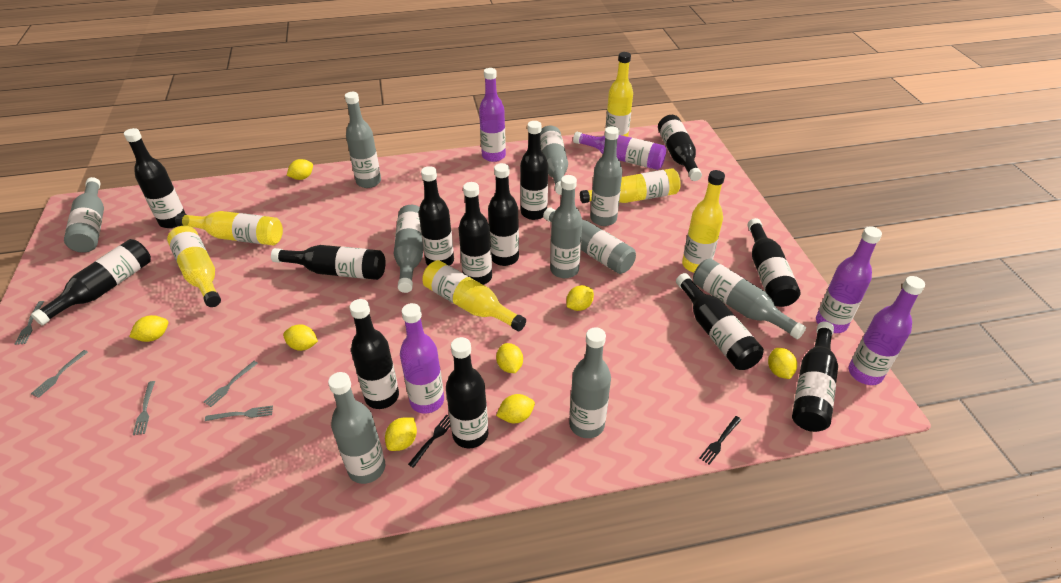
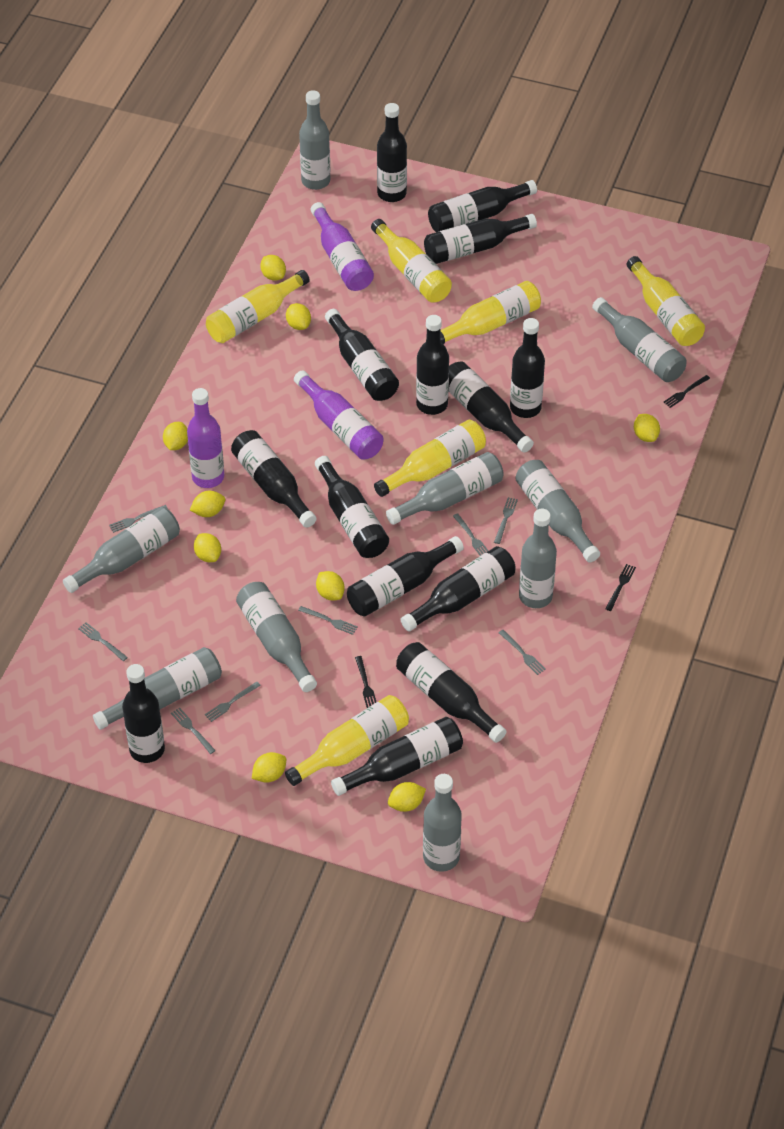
black bottle: 13 -> 14
black fork: 2 -> 3
grey bottle: 10 -> 9
grey fork: 5 -> 8
purple bottle: 5 -> 3
yellow lemon: 8 -> 9

